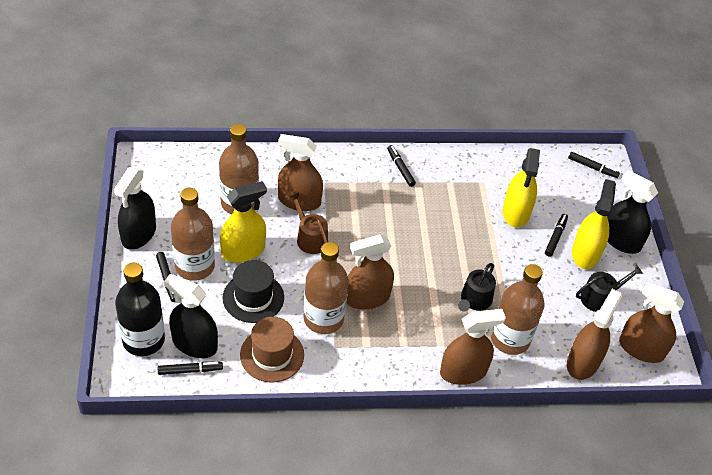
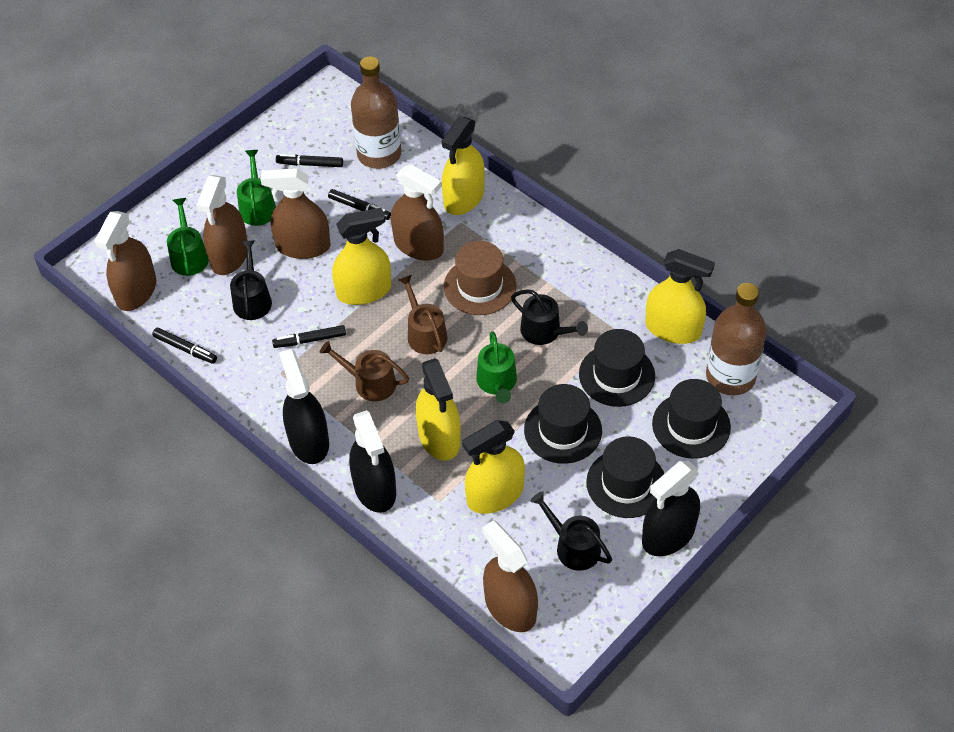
black bottle: 1 -> 0
black hat: 1 -> 4
black marker: 5 -> 4
black watering can: 2 -> 3
brown bottle: 4 -> 2
brown watering can: 1 -> 2
green watering can: 0 -> 3
yellow spray bottle: 3 -> 5

